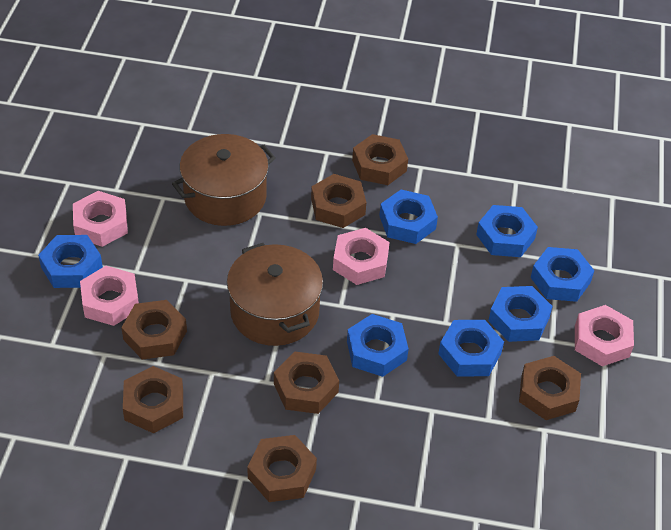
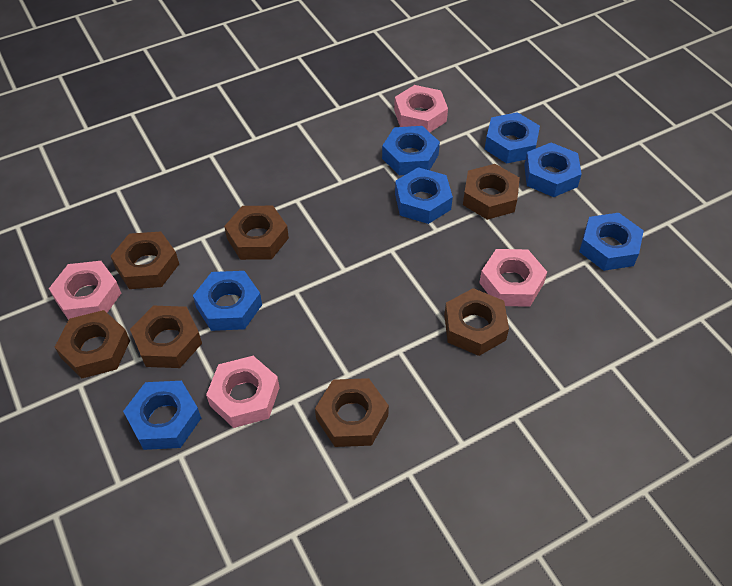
brown pot: 2 -> 0

